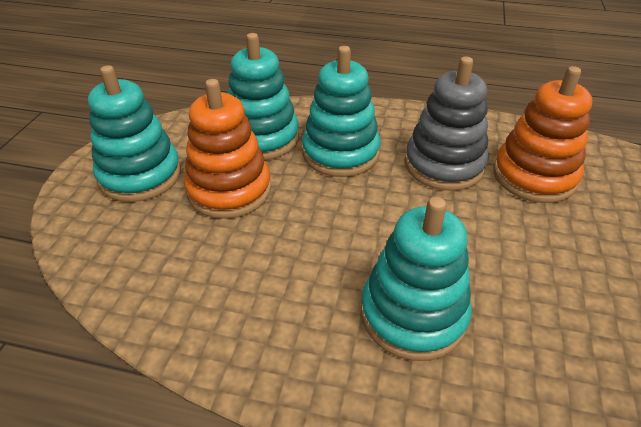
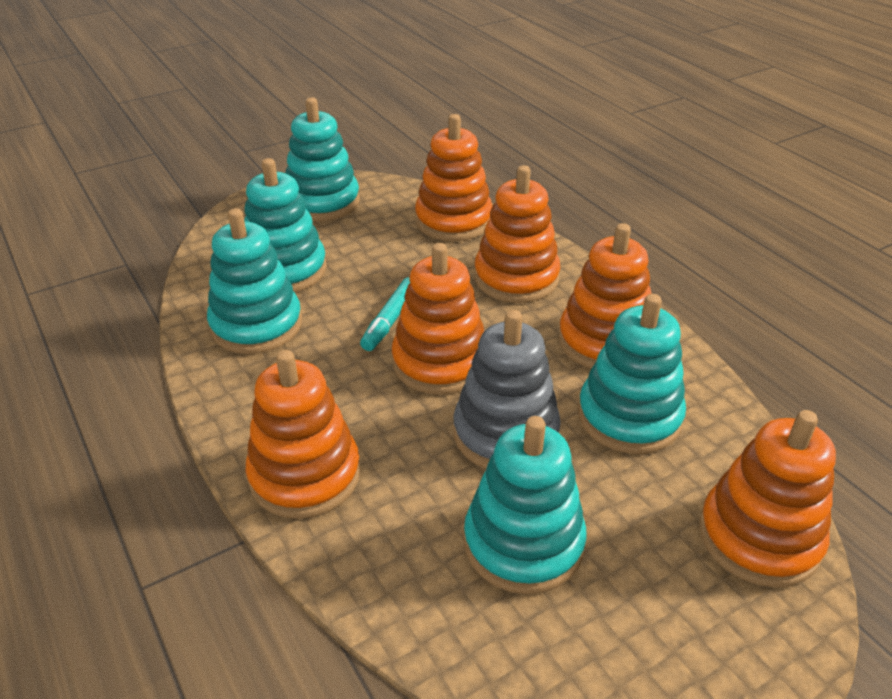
orange stacking toy: 2 -> 6
turquoise marker: 0 -> 1
turquoise stacking toy: 4 -> 5

